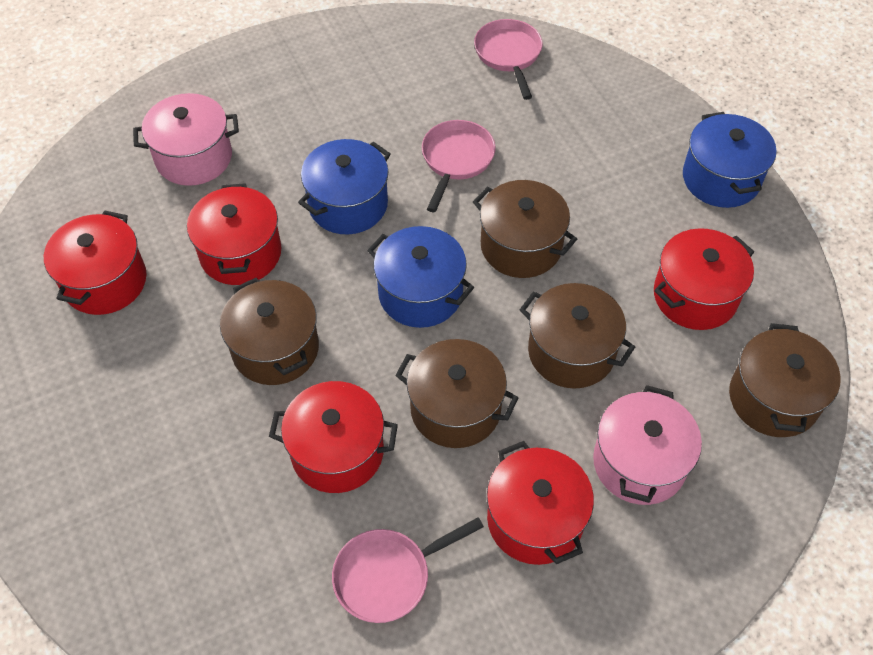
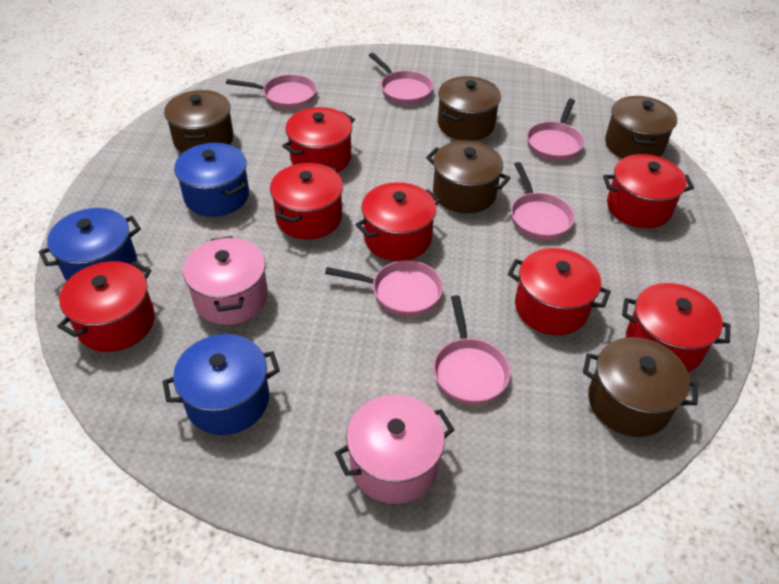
pink pan: 3 -> 6
red pot: 5 -> 7

